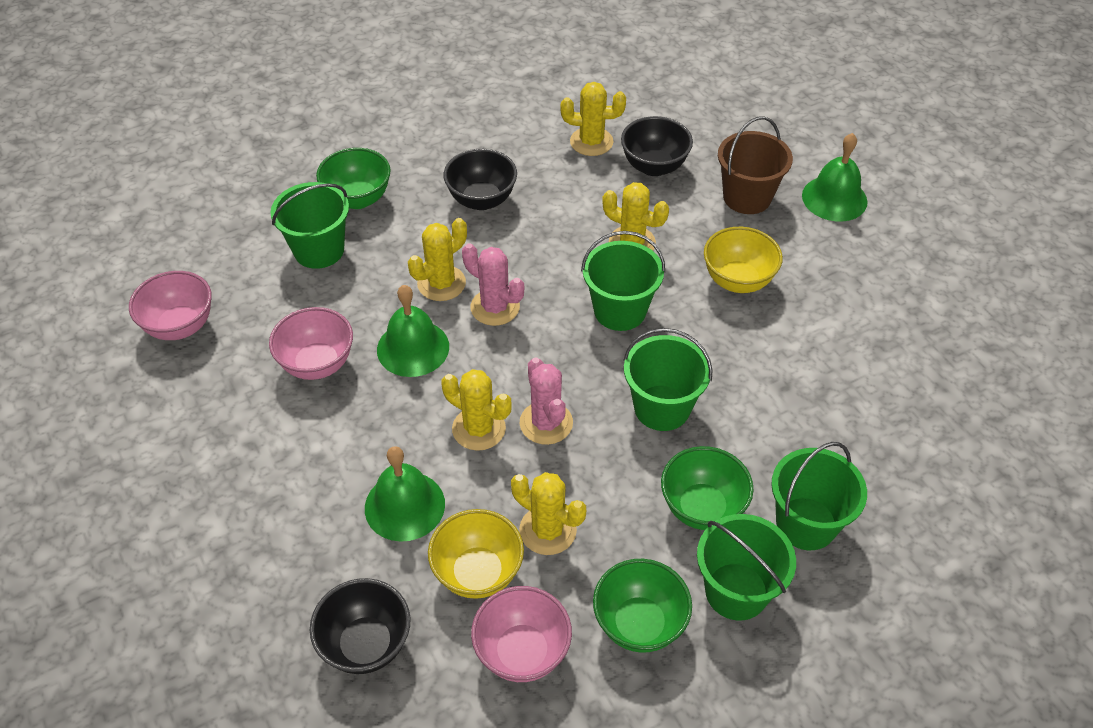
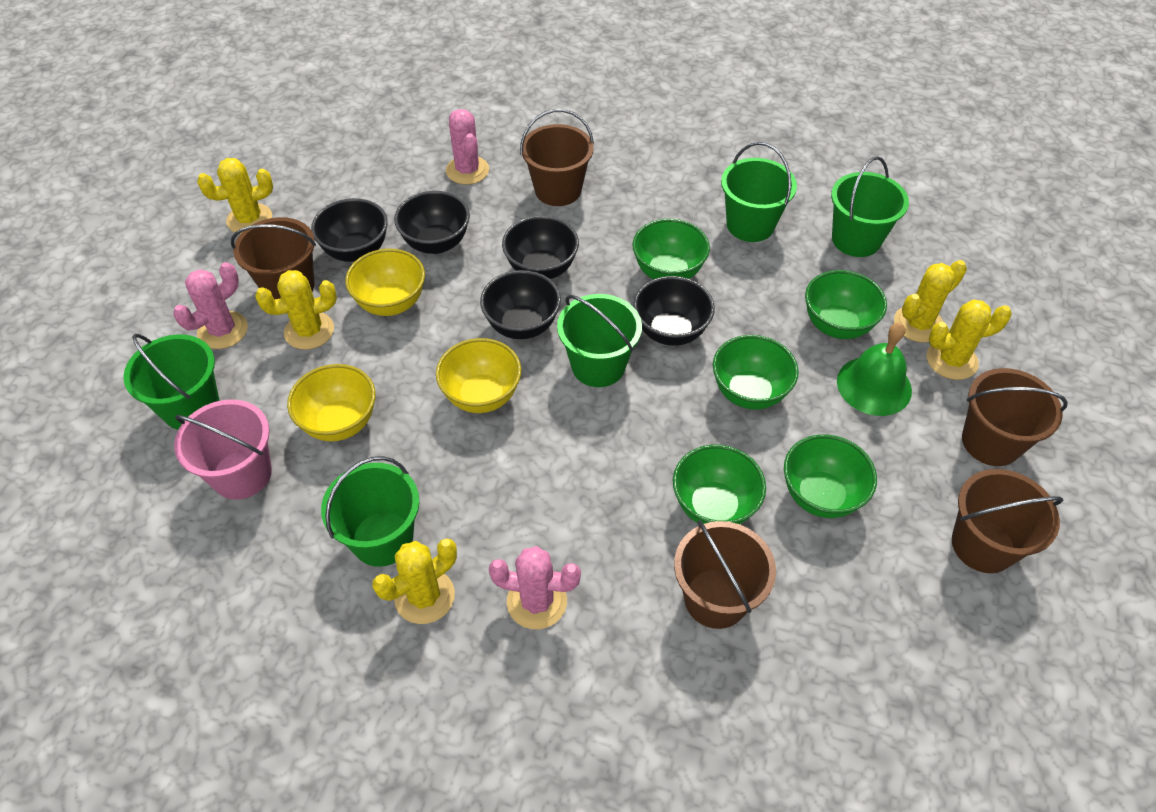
black bowl: 3 -> 5
brown bucket: 1 -> 5
green bell: 3 -> 1
green bowl: 3 -> 5
pink bowl: 3 -> 0
pink bucket: 0 -> 1
pink cactus: 2 -> 3
yellow bowl: 2 -> 3

